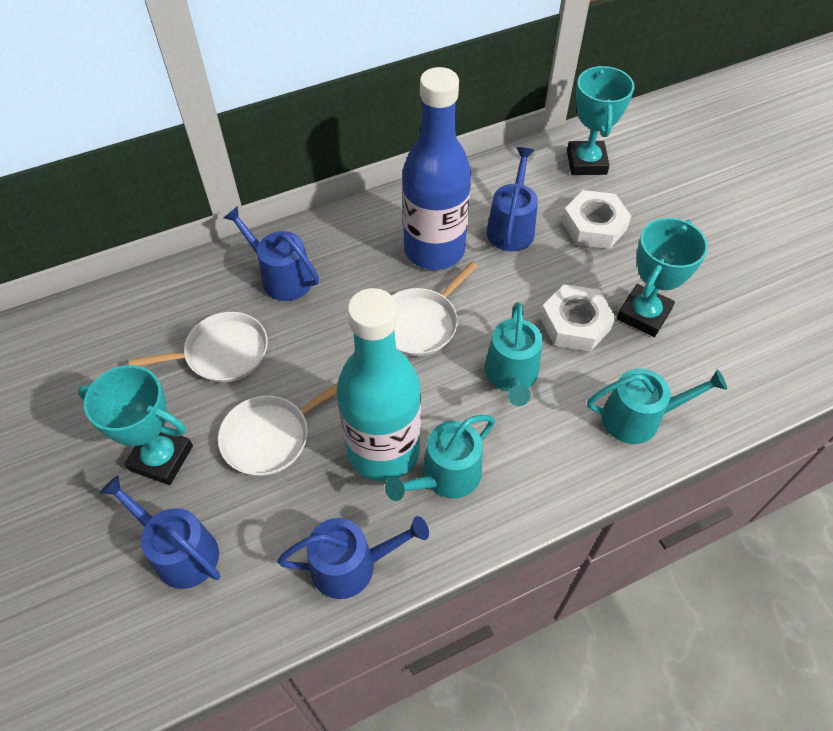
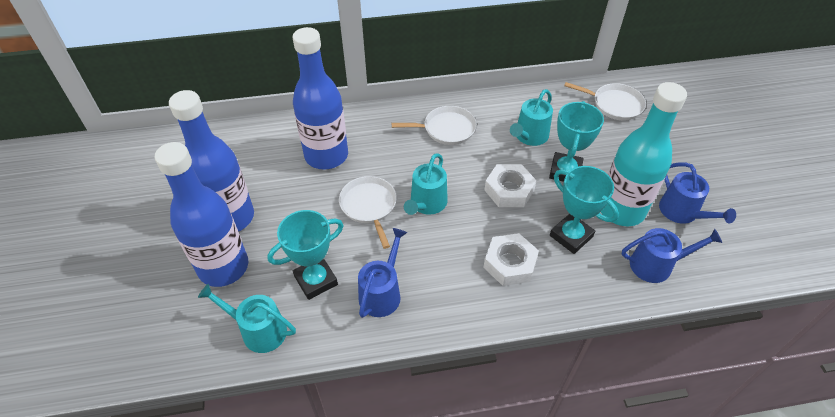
blue bottle: 1 -> 3
blue watering can: 4 -> 3

